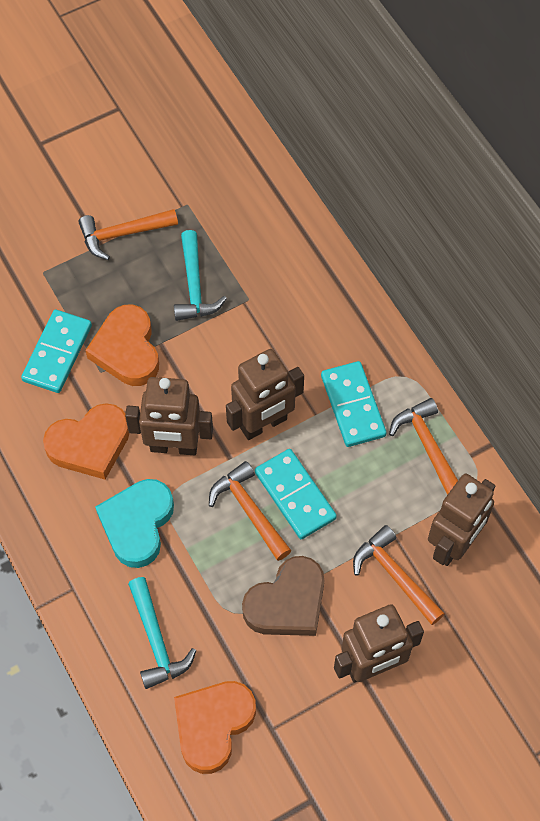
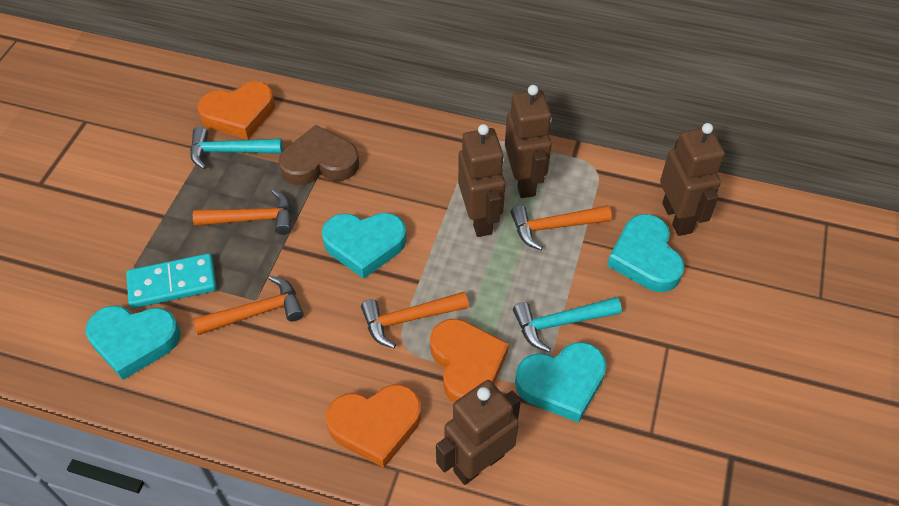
turquoise domino: 3 -> 1
turquoise heart: 1 -> 4

